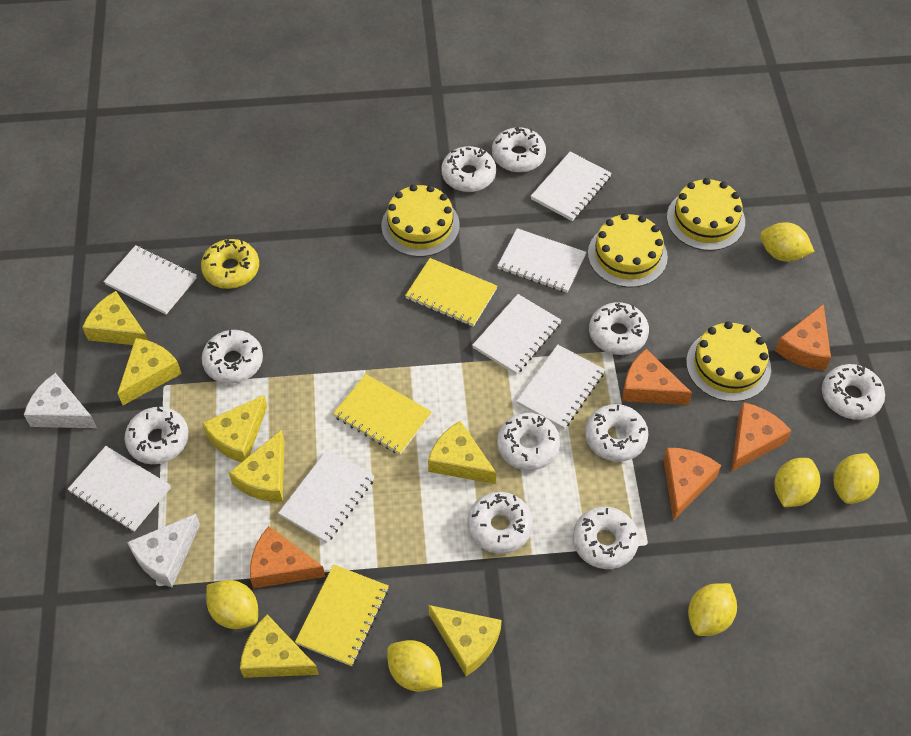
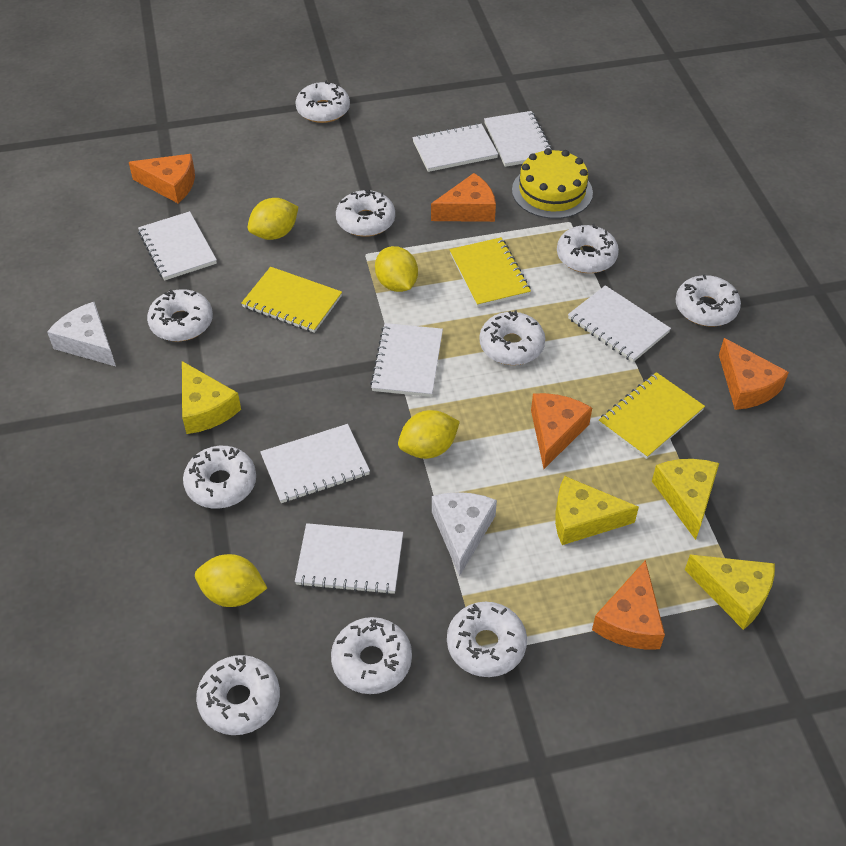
yellow cake: 4 -> 1
yellow cheese: 7 -> 4
yellow donut: 1 -> 0
yellow lemon: 6 -> 4

